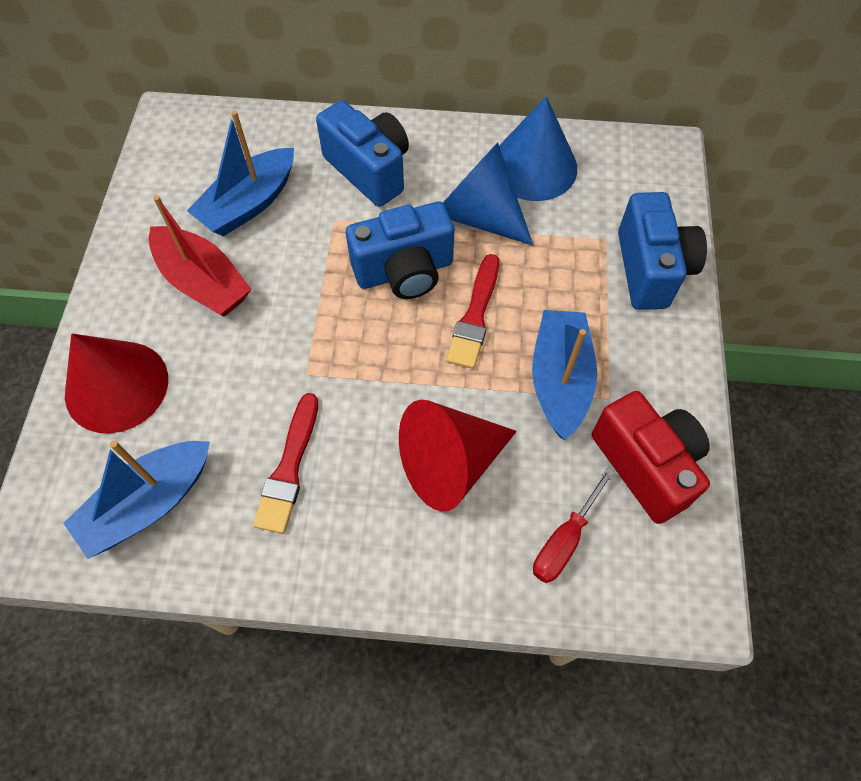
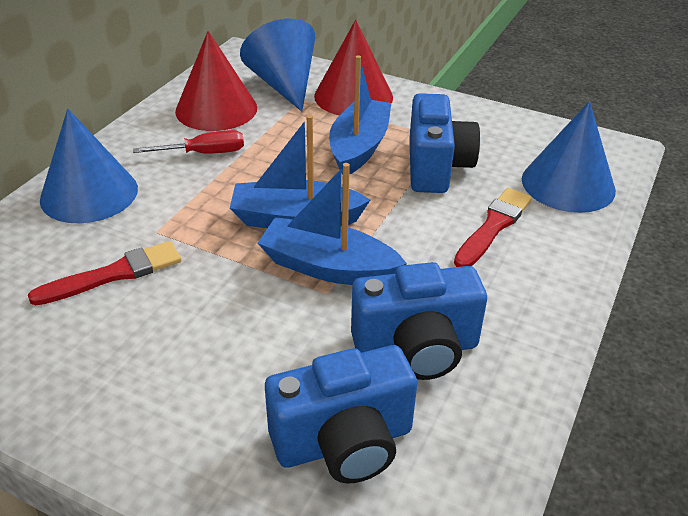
blue cone: 2 -> 3
red boat: 1 -> 0
red camera: 1 -> 0

